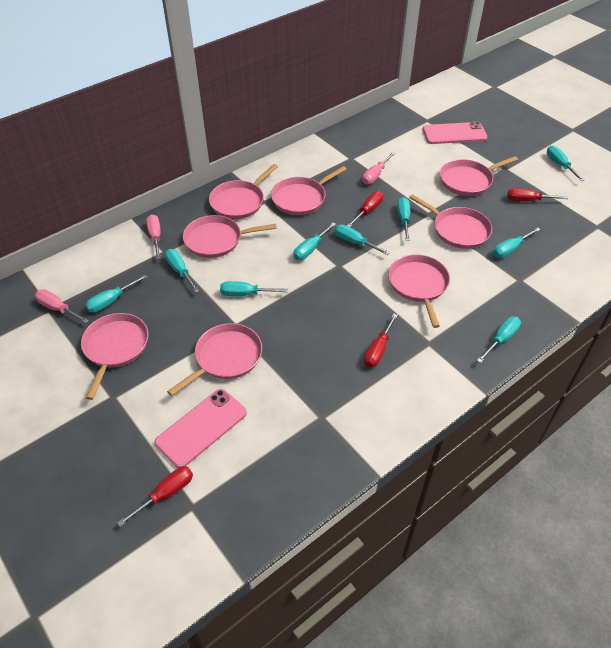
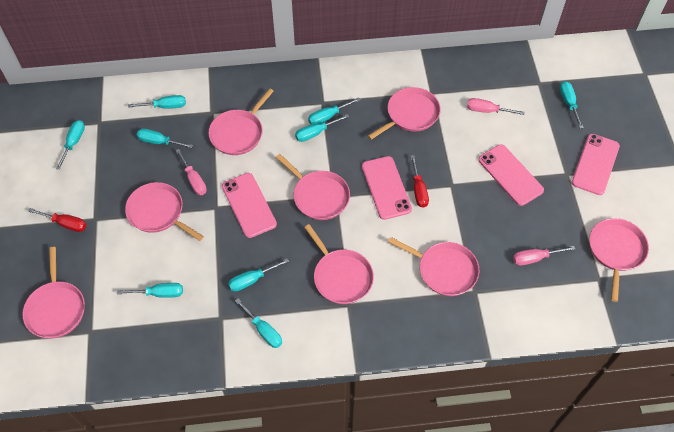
pink phone: 2 -> 4
red screwdriver: 4 -> 2

